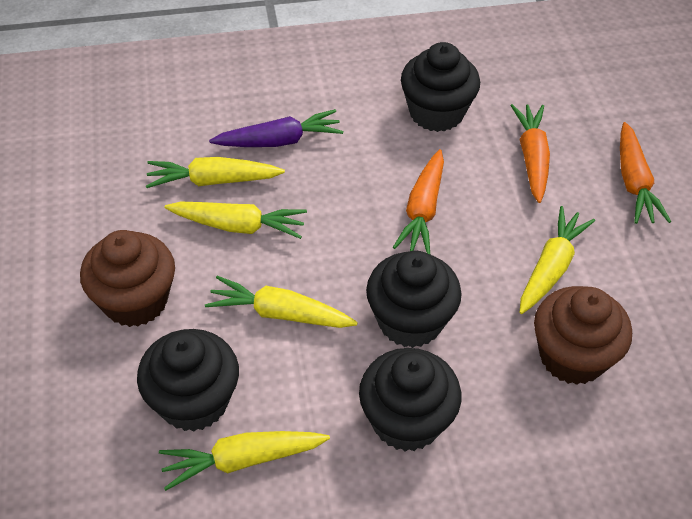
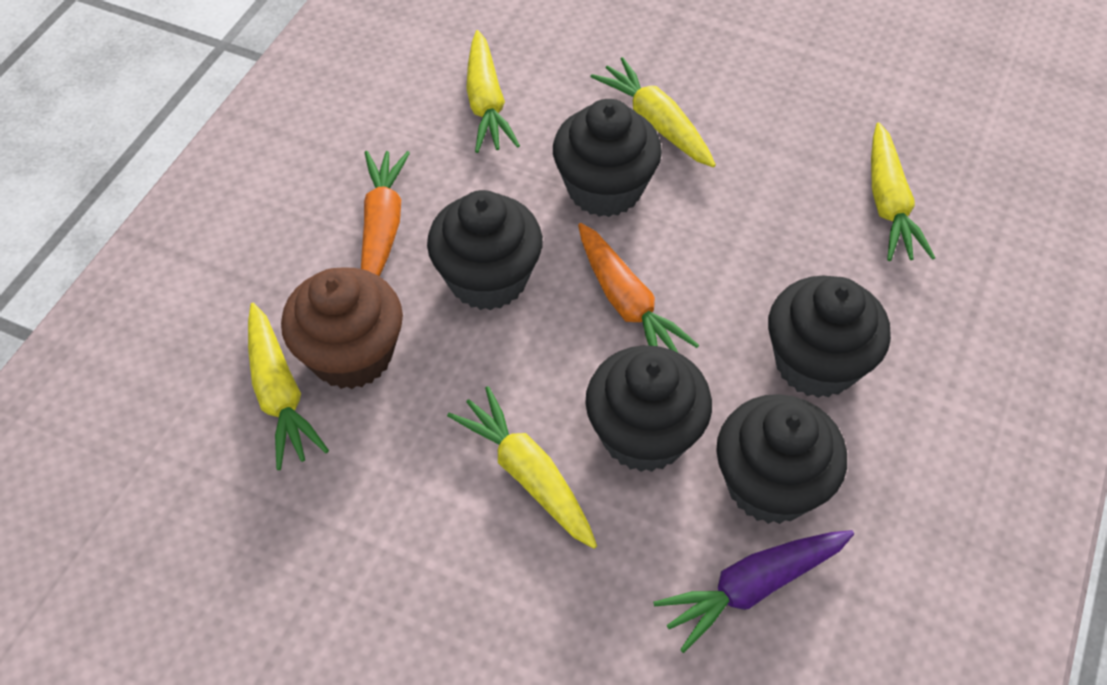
black cupcake: 4 -> 5
brown cupcake: 2 -> 1
orange carrot: 3 -> 2

